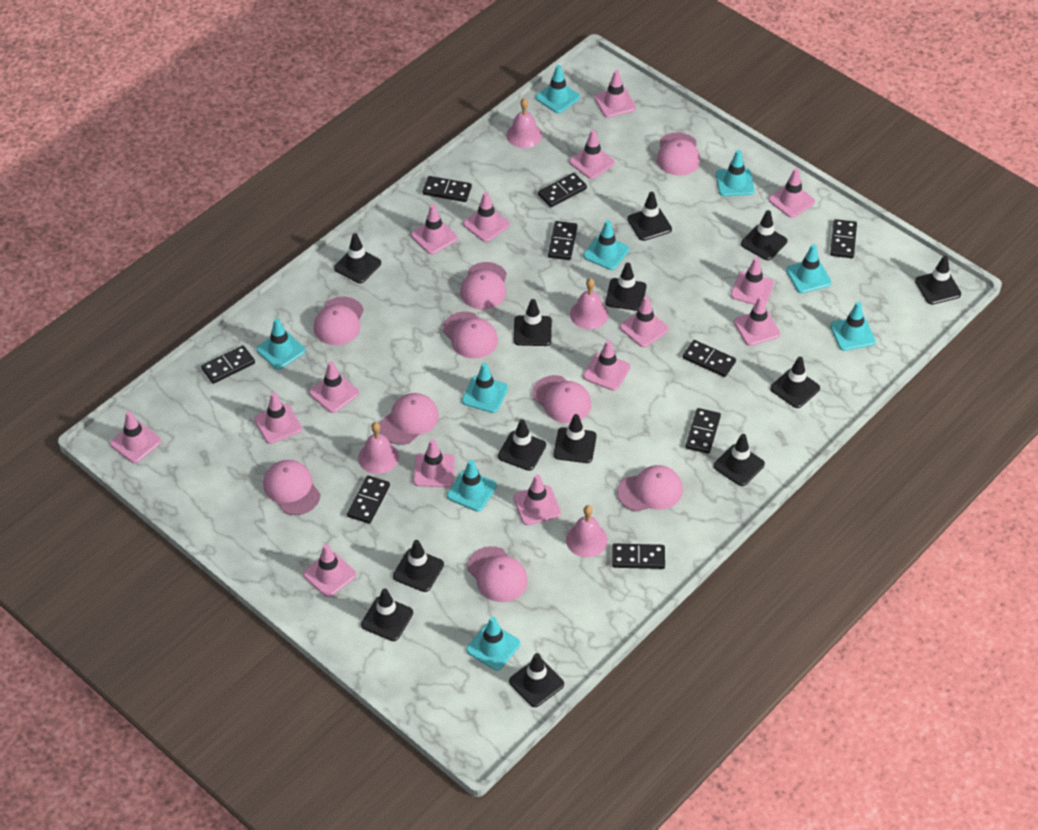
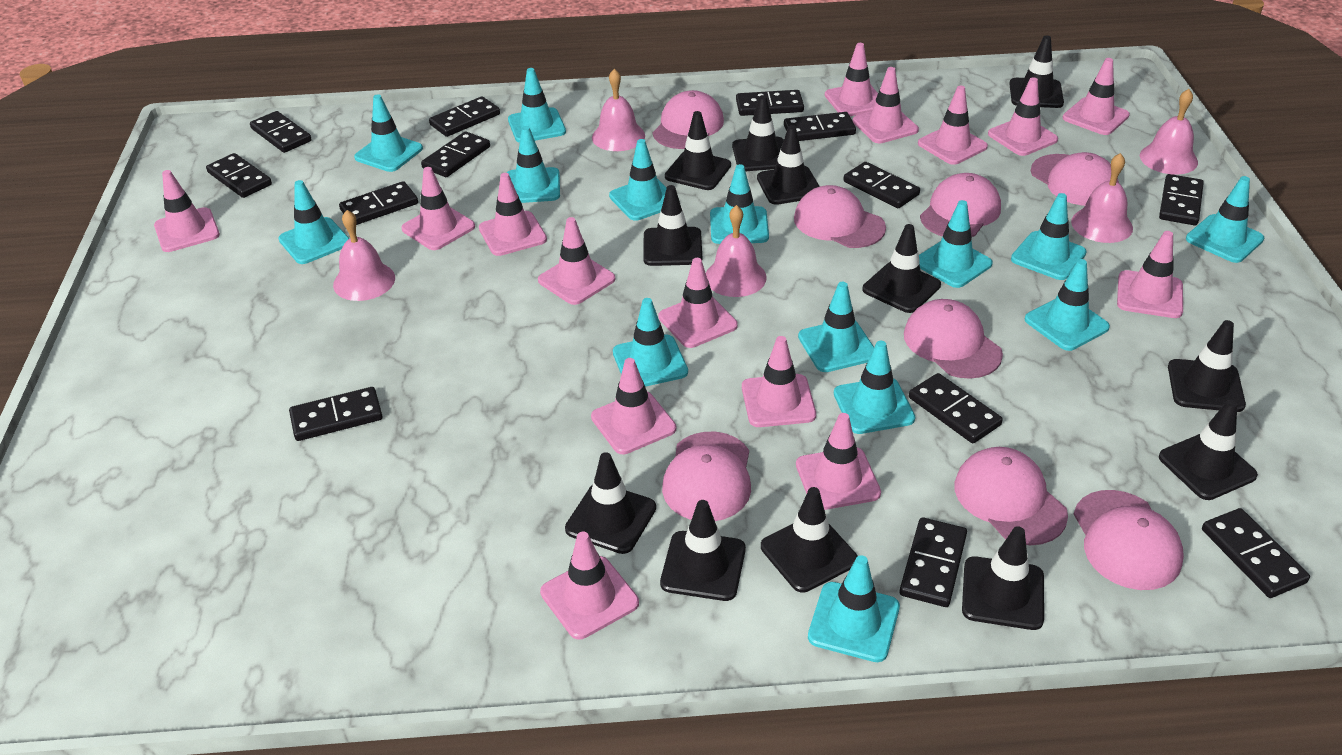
black domino: 9 -> 13
black traffic cone: 13 -> 12
pink bell: 4 -> 5
pink cap: 9 -> 8
turquoise traffic cone: 9 -> 14

